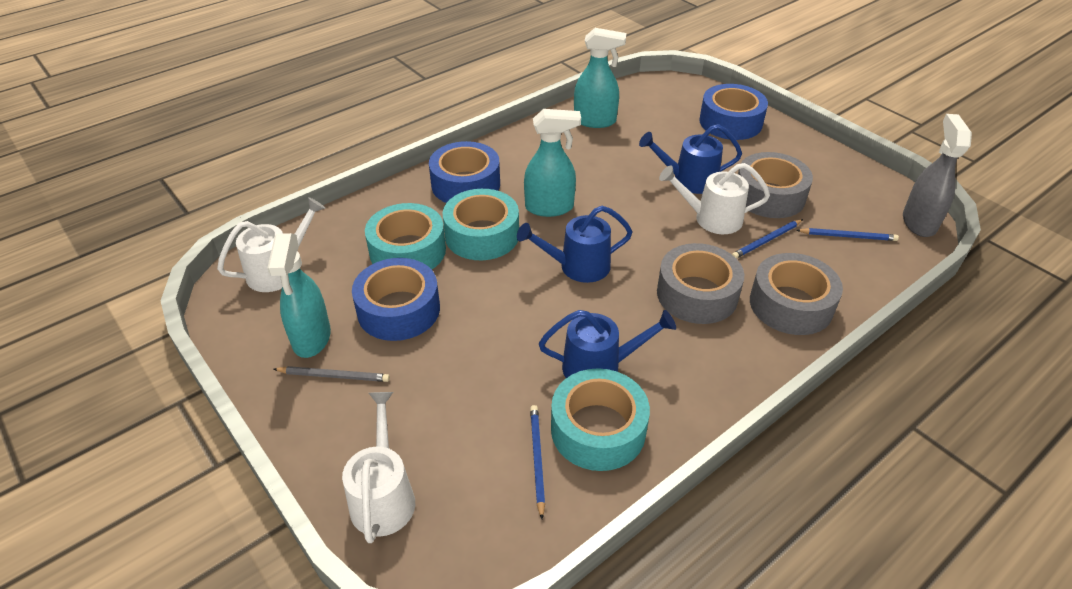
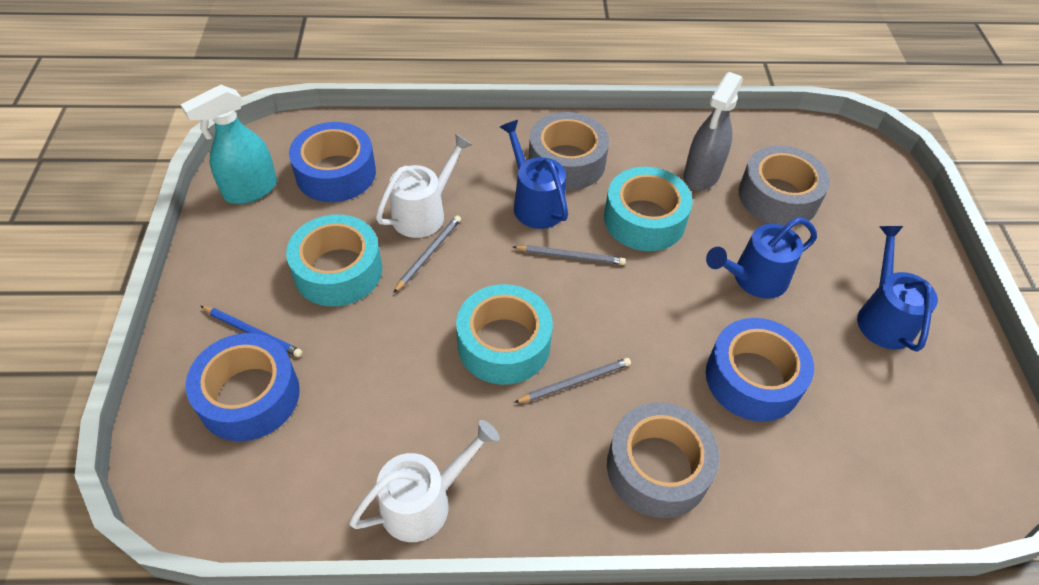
blue pencil: 3 -> 1
grey pencil: 1 -> 3
turquoise spray bottle: 3 -> 1
white watering can: 3 -> 2

